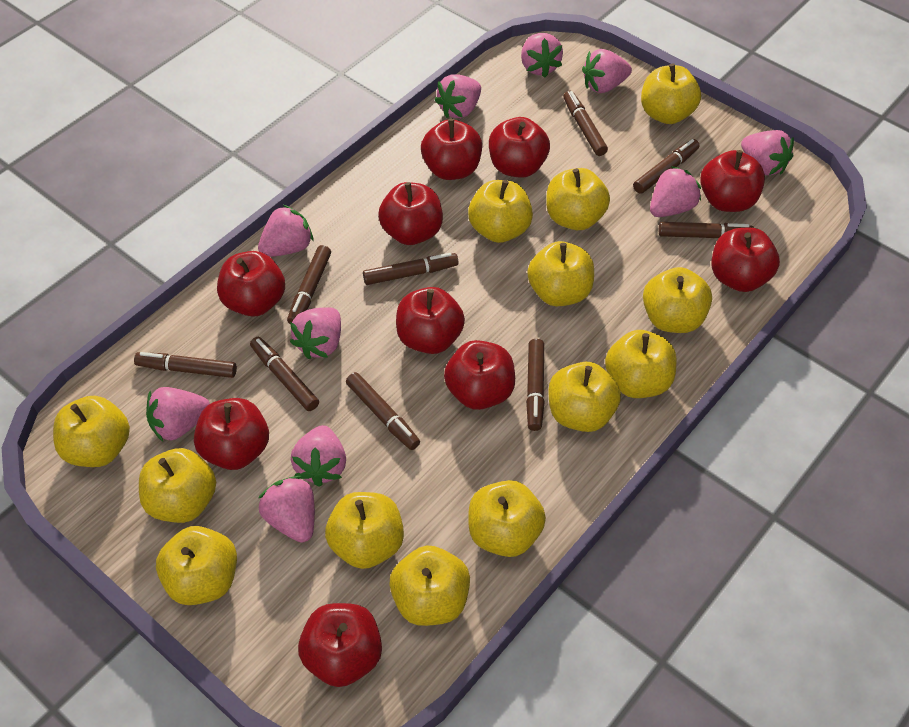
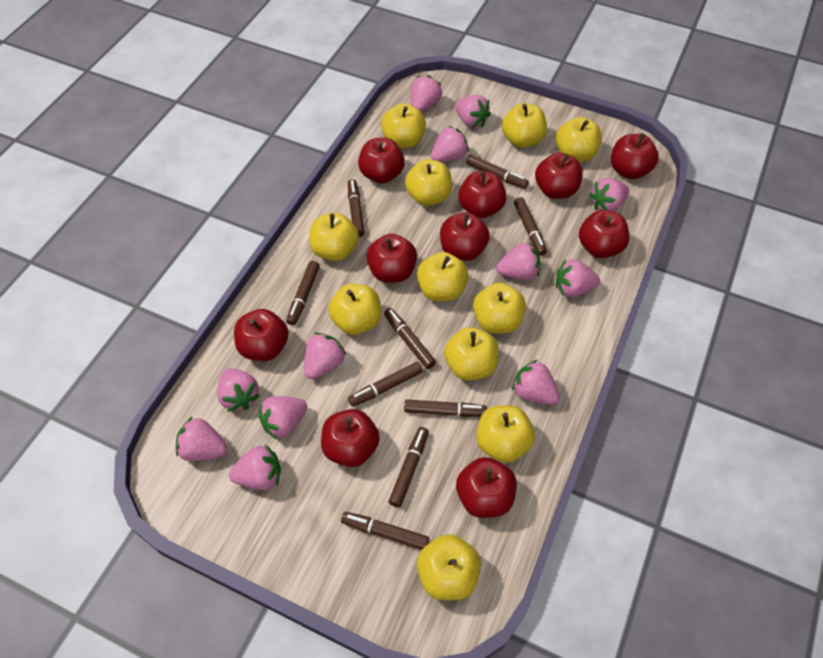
pink strawberry: 10 -> 12
yellow apple: 13 -> 11

